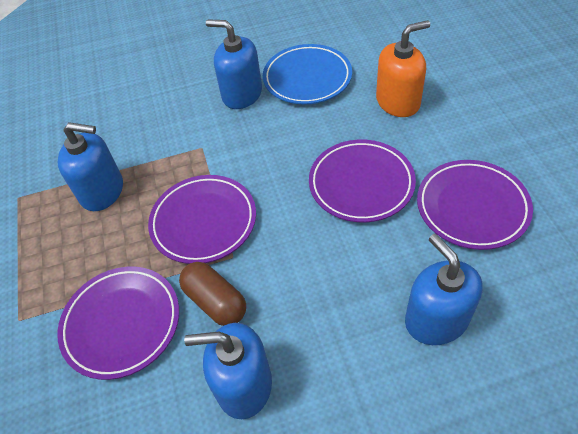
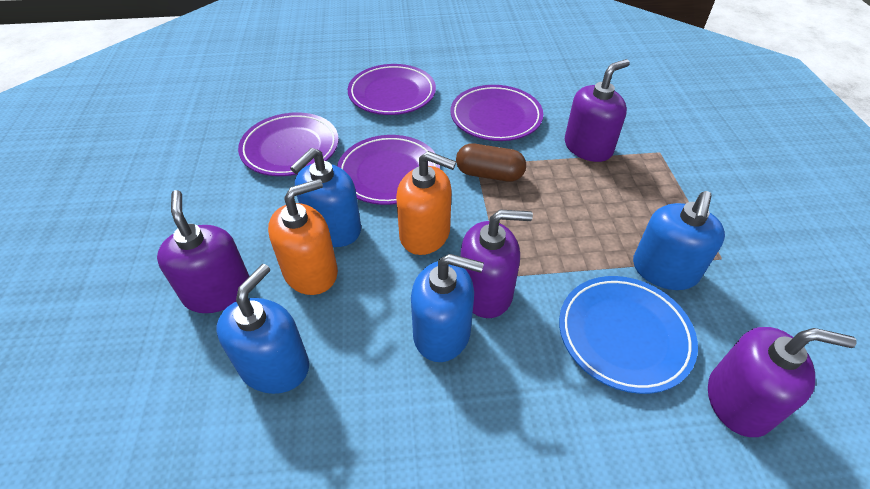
orange soap dispenser: 1 -> 2
purple soap dispenser: 0 -> 4

